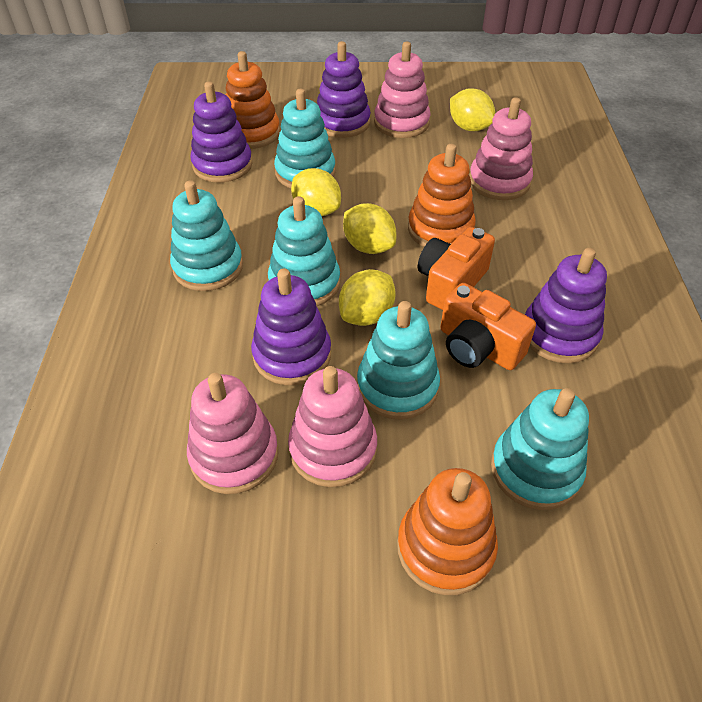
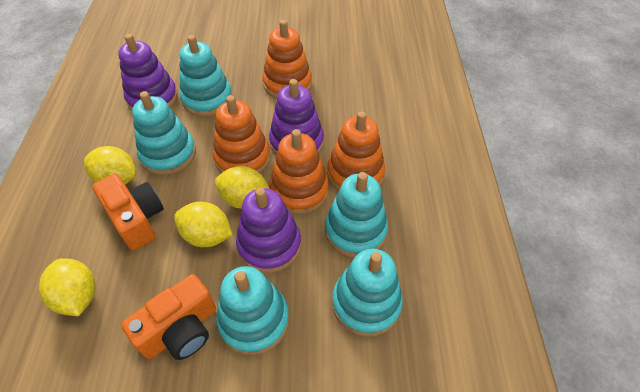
orange stacking toy: 3 -> 4
pink stacking toy: 4 -> 0
purple stacking toy: 4 -> 3

